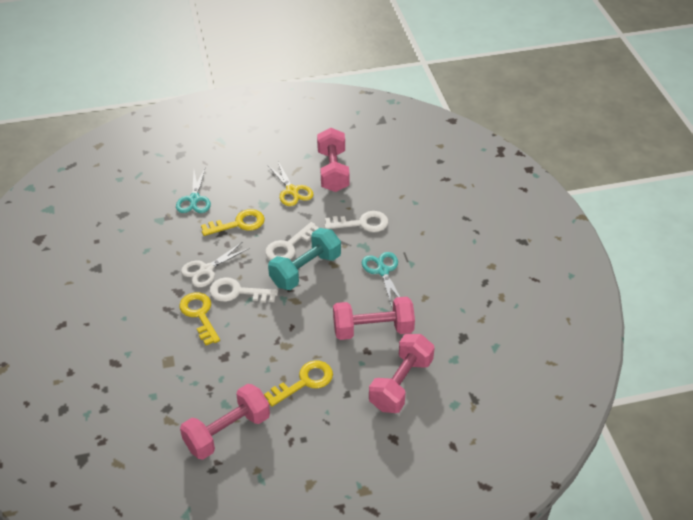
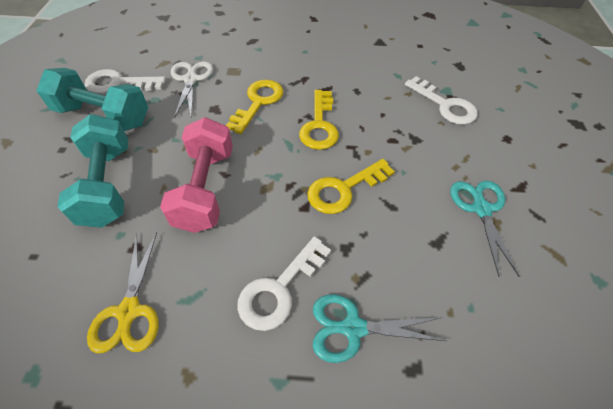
pink dumbbell: 4 -> 1
turquoise dumbbell: 1 -> 2

